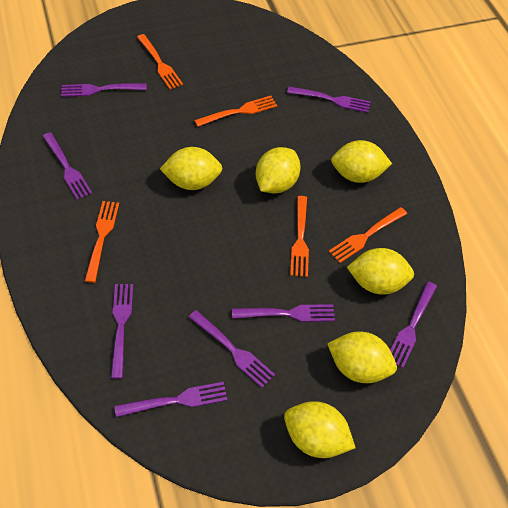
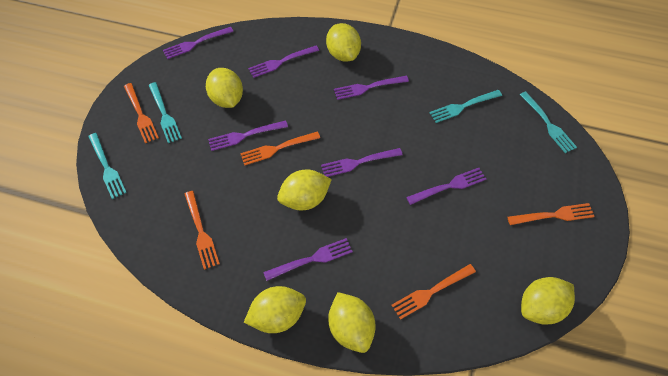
purple fork: 8 -> 7
turquoise fork: 0 -> 4

